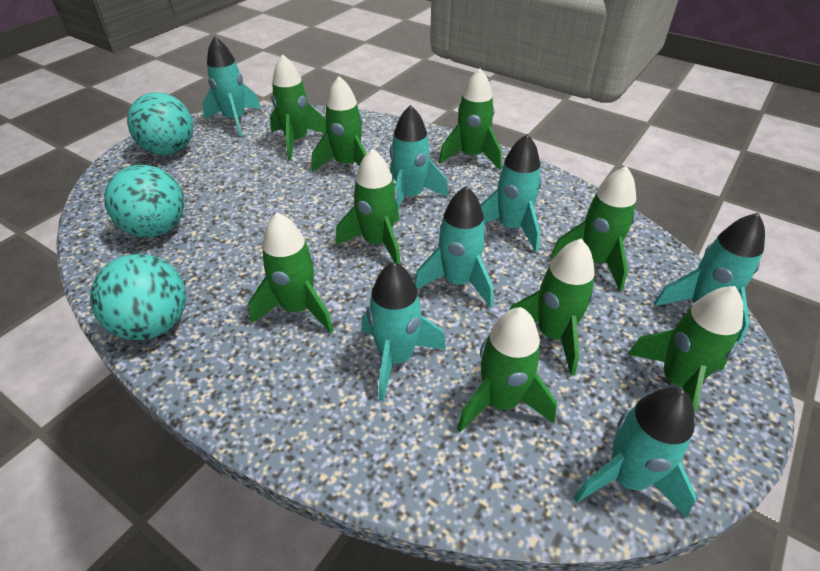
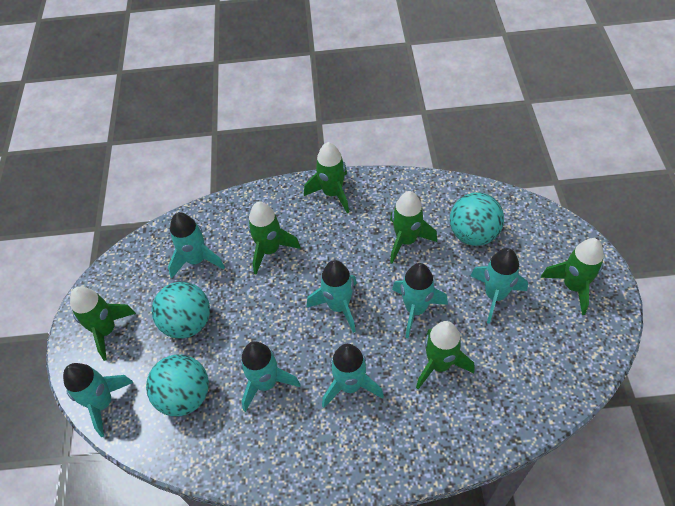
green rocket: 9 -> 6

